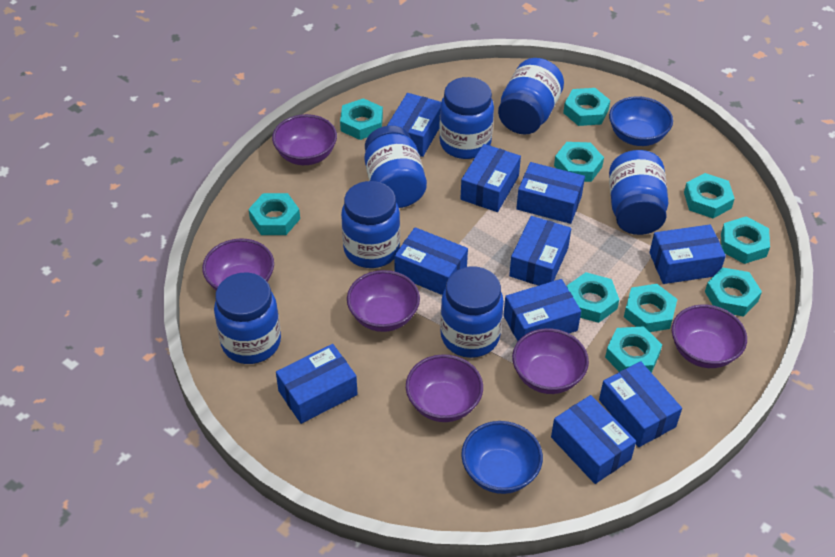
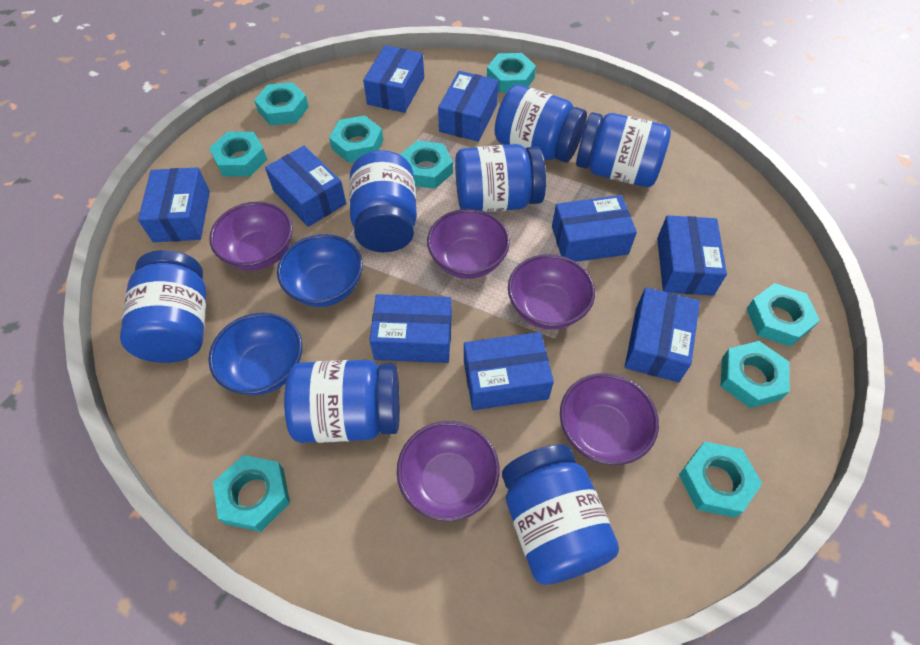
blue box: 10 -> 9
purple bowl: 6 -> 5
turquoise nut: 10 -> 9

